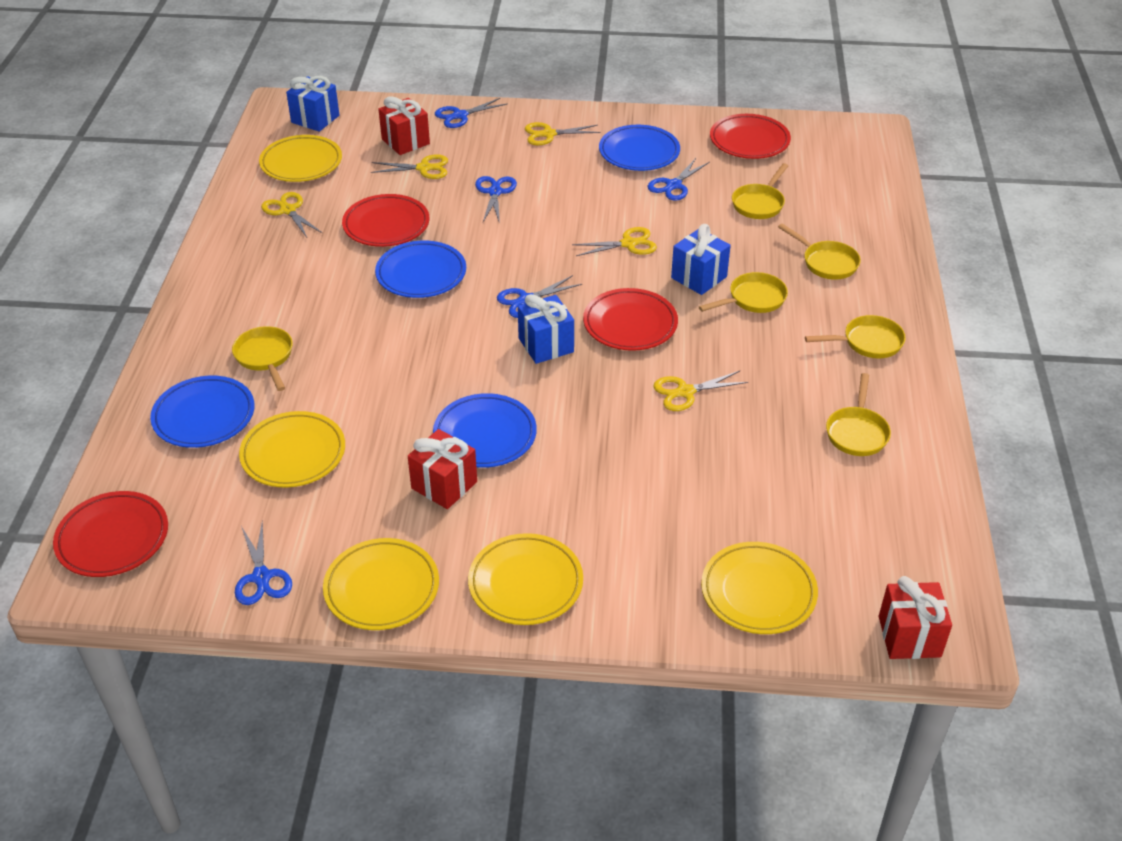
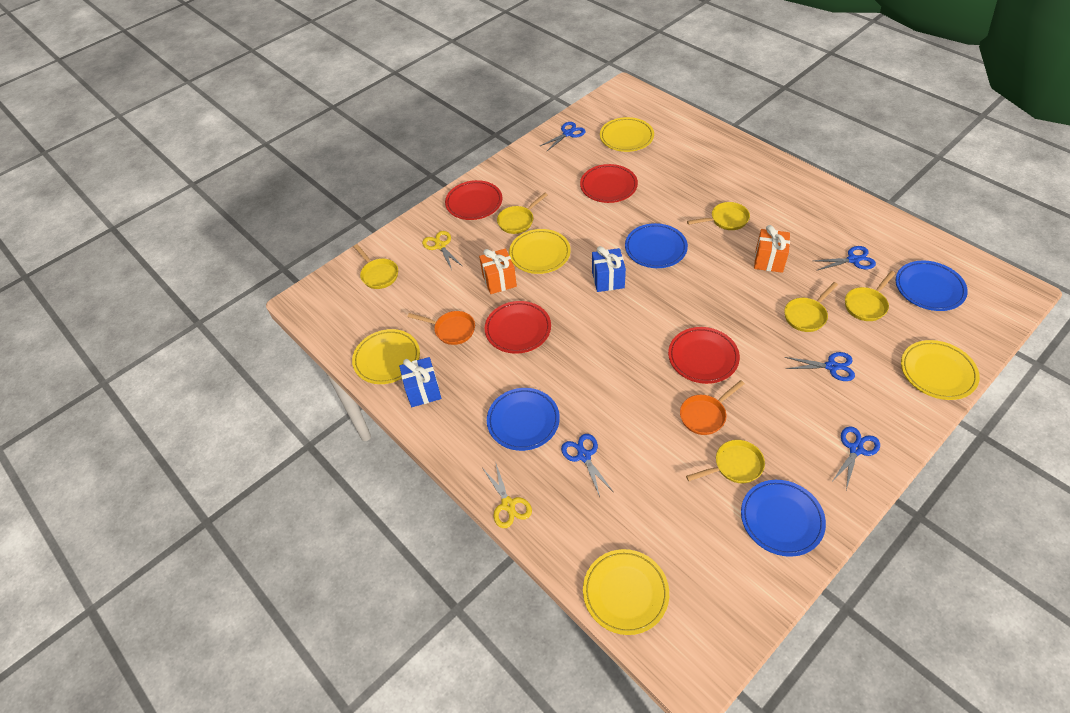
blue gift: 3 -> 2
orange gift: 0 -> 2
orange pan: 0 -> 2
red gift: 3 -> 0
yellow scissors: 5 -> 2

